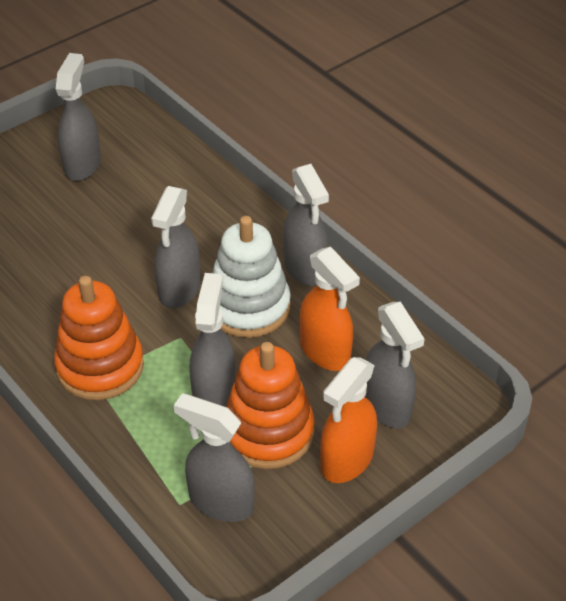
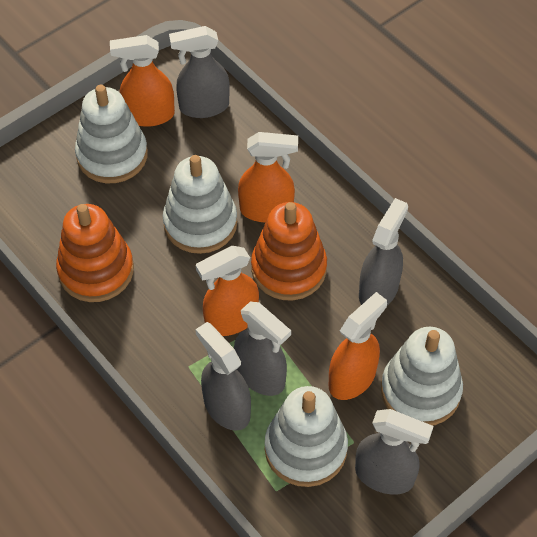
grey spray bottle: 6 -> 5
orange spray bottle: 2 -> 4
white stacking toy: 1 -> 4

